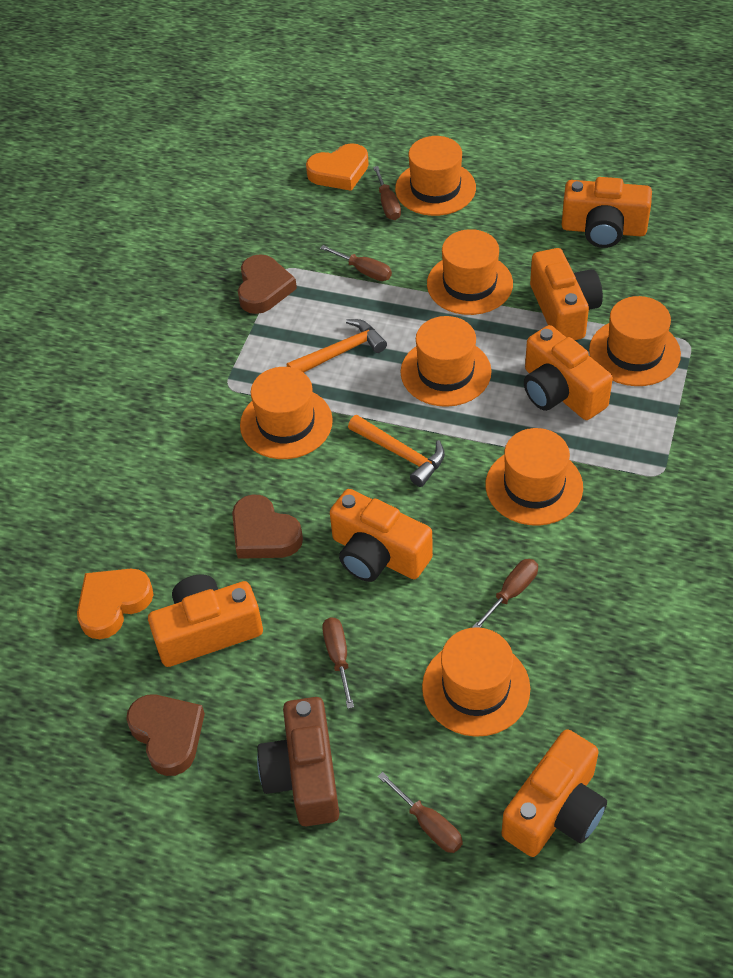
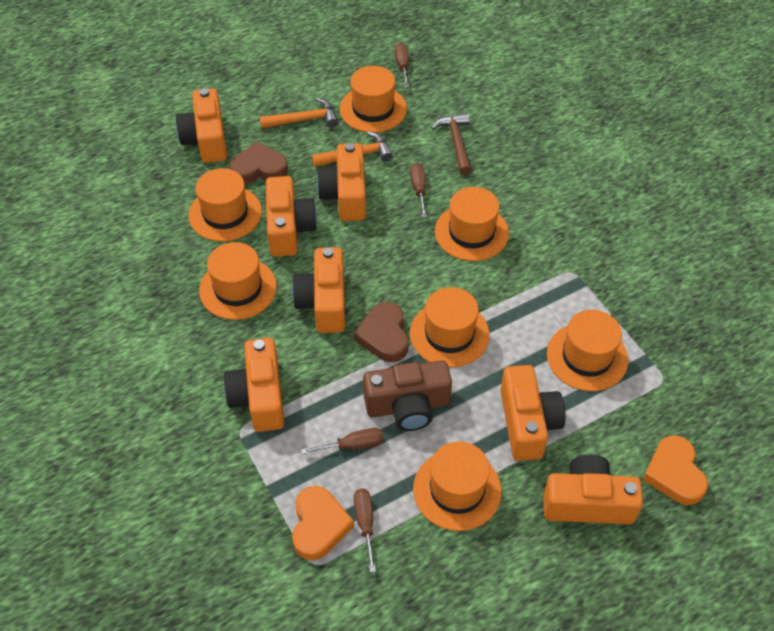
brown hammer: 0 -> 1
brown heart: 3 -> 2
brown screwdriver: 5 -> 4
orange camera: 6 -> 7

